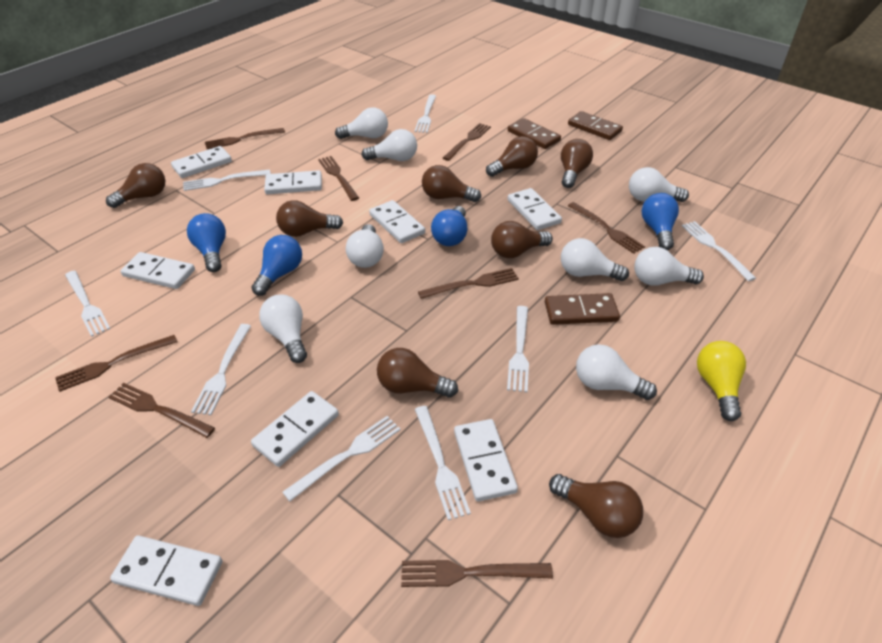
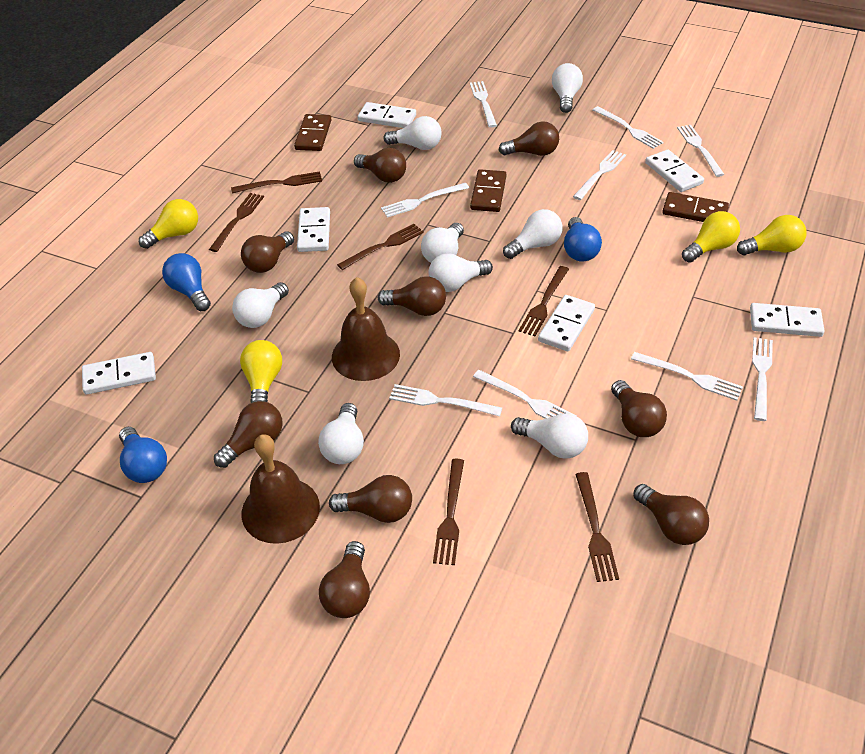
blue light bulb: 4 -> 3
brown bell: 0 -> 2
brown fork: 8 -> 6
brown light bulb: 8 -> 9
white domino: 8 -> 6
white fork: 8 -> 9
yellow light bulb: 1 -> 4

